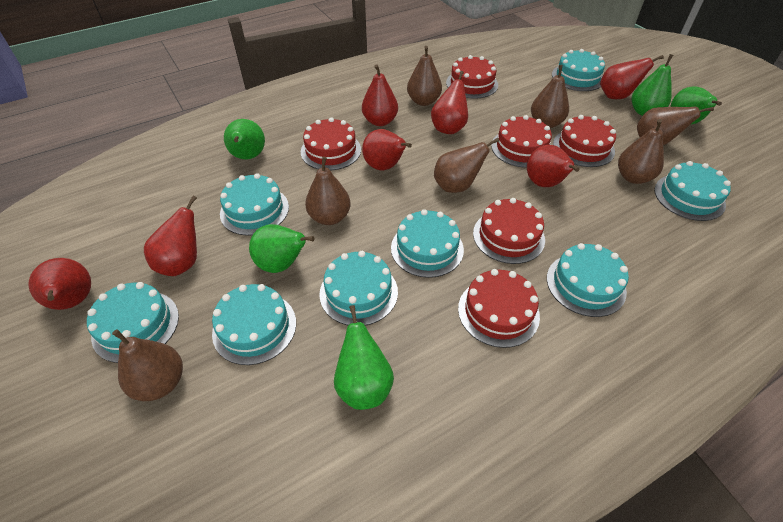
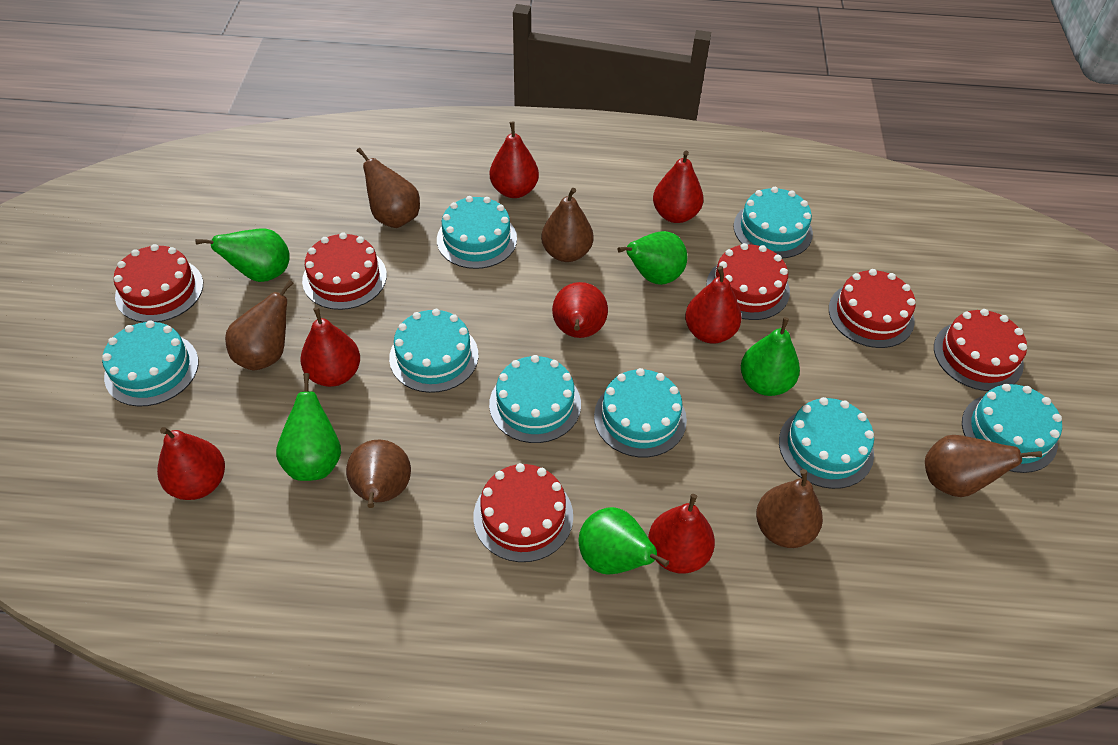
brown pear: 7 -> 6

